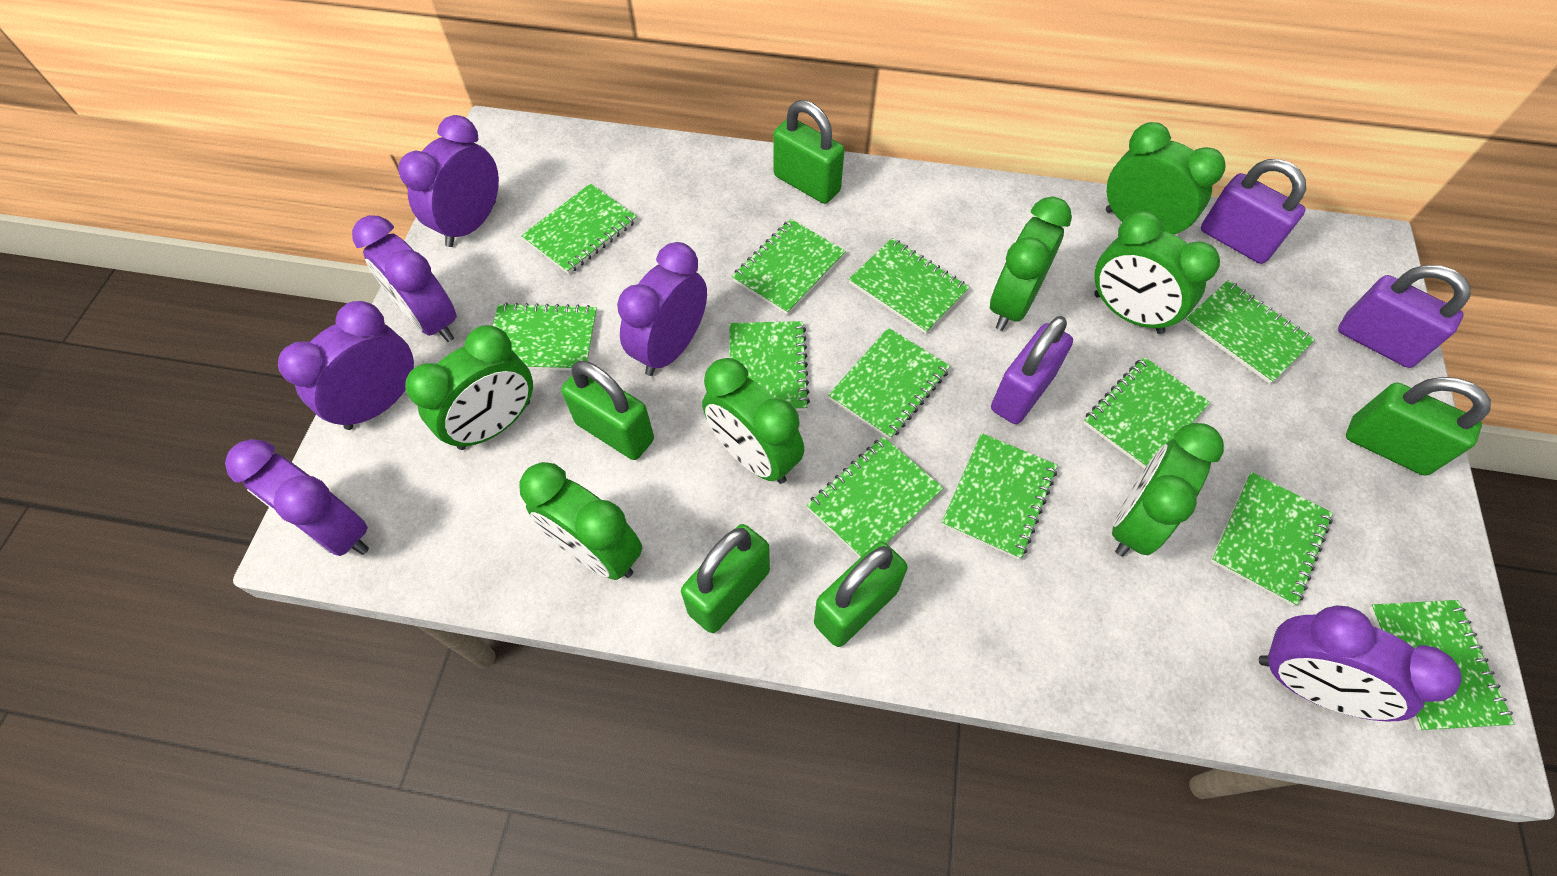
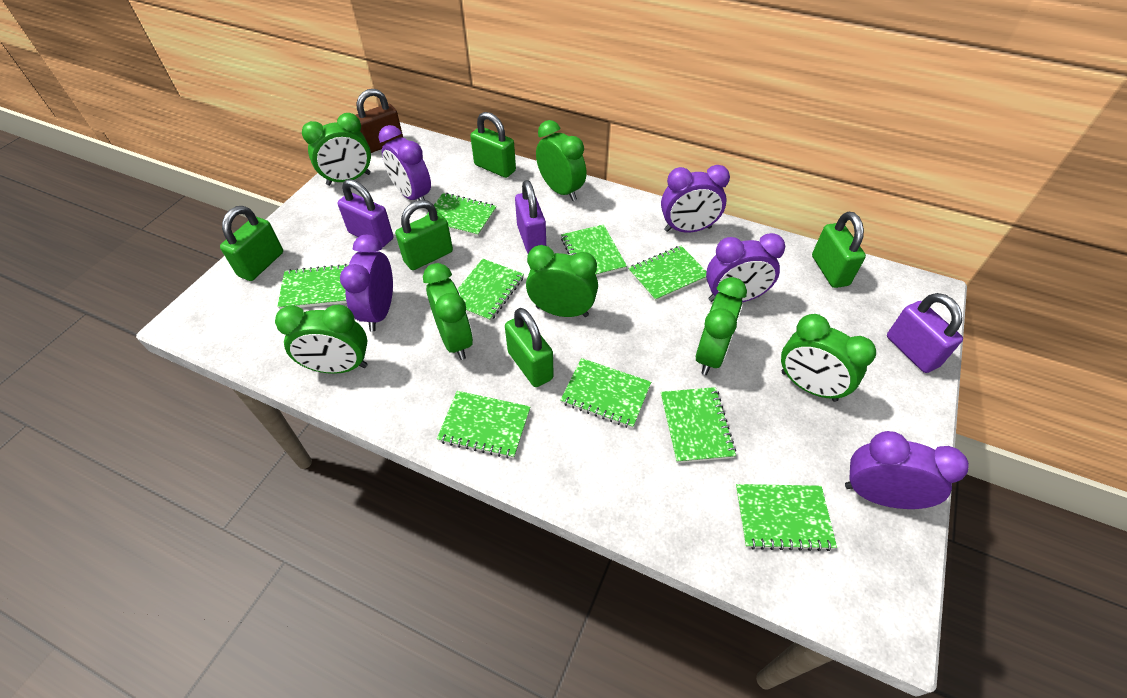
brown padlock: 0 -> 1
green notebook: 12 -> 9
purple clock: 6 -> 5

